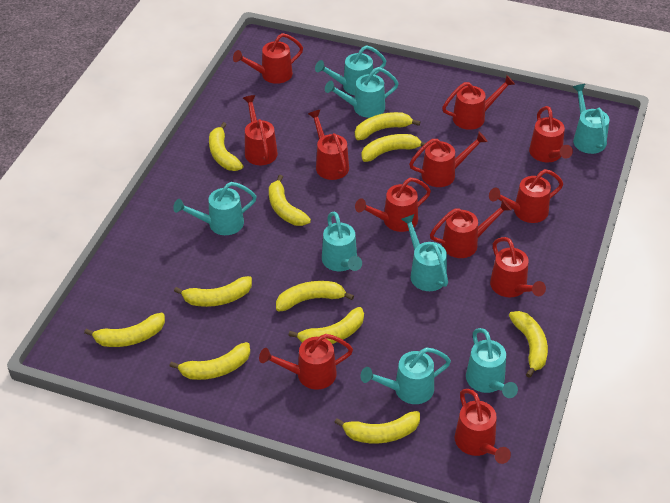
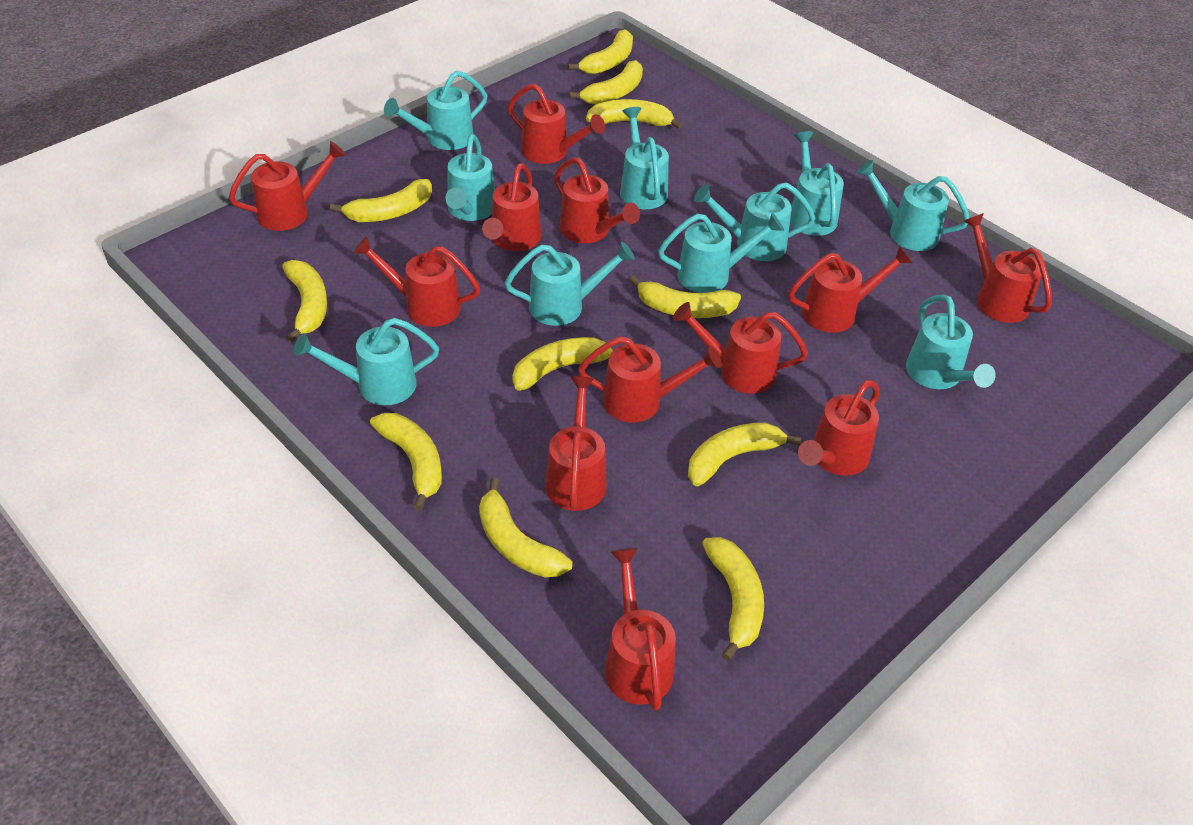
turquoise watering can: 8 -> 10

